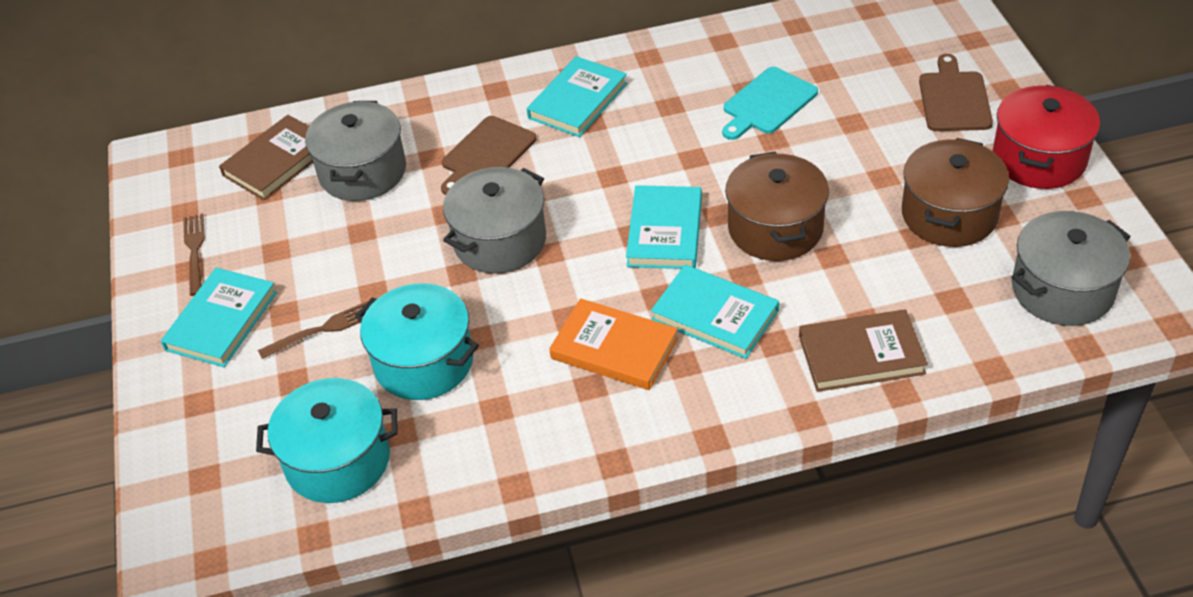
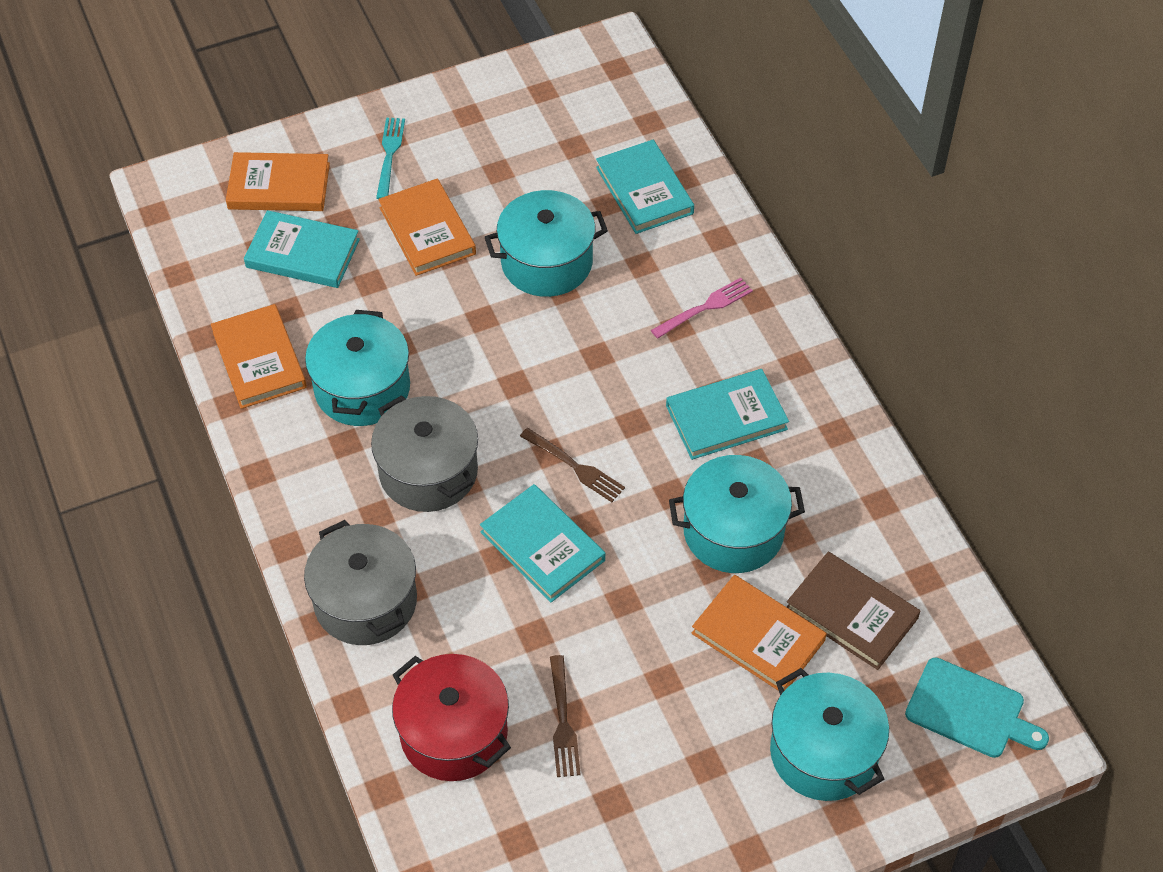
brown book: 2 -> 1
brown cutting board: 2 -> 0
brown pot: 2 -> 0
grey pot: 3 -> 2
orange book: 1 -> 4
pink fork: 0 -> 1
turquoise fork: 0 -> 1
turquoise pot: 2 -> 4

